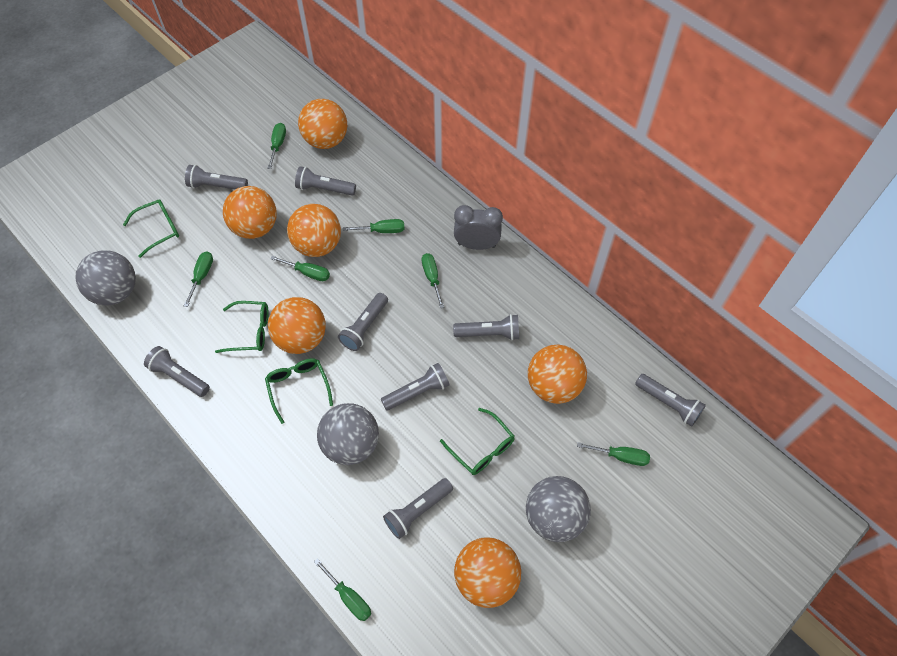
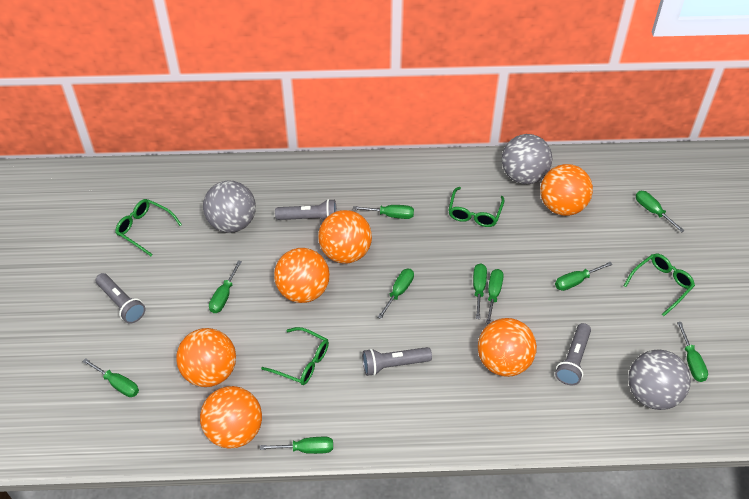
green screwdriver: 7 -> 10
grey clock: 1 -> 0
grey flashlight: 8 -> 4

